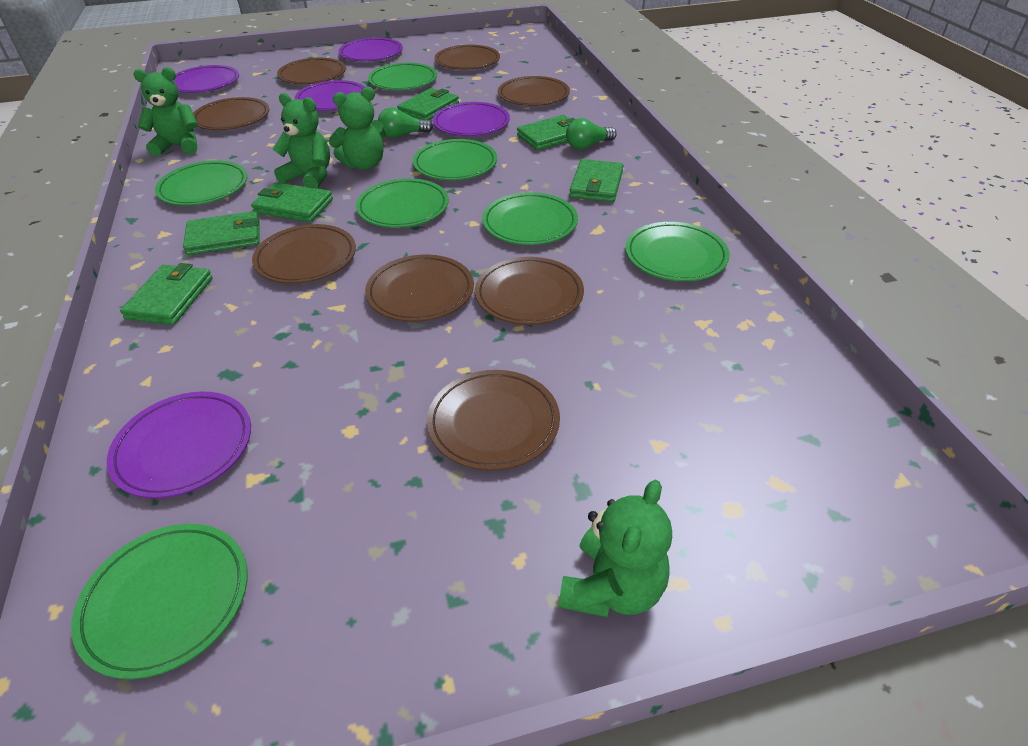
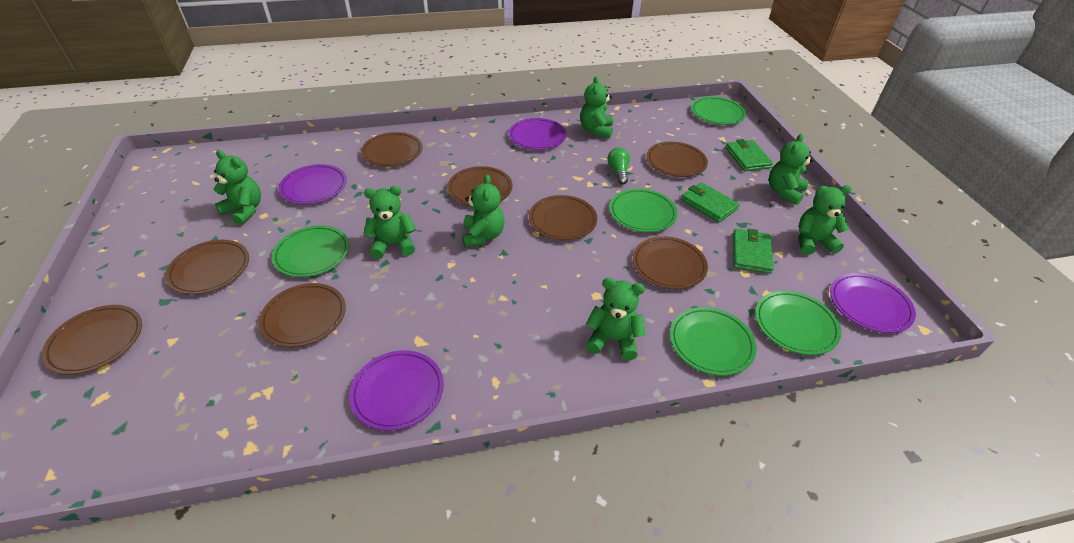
green light bulb: 2 -> 1
green plate: 7 -> 5
green teddy bear: 4 -> 7
green wallet: 6 -> 3
purple plate: 5 -> 4

